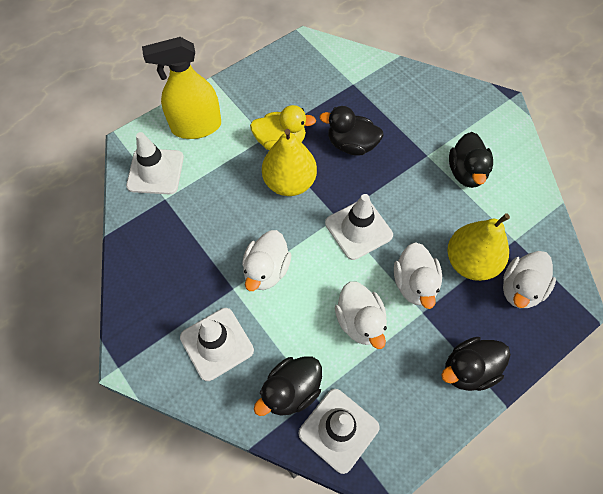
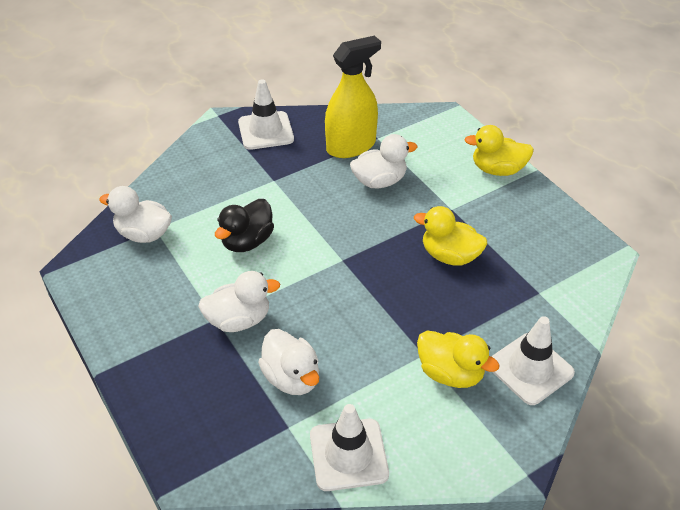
black duck: 4 -> 1
white traffic cone: 4 -> 3
yellow duck: 1 -> 3
yellow pear: 2 -> 0

